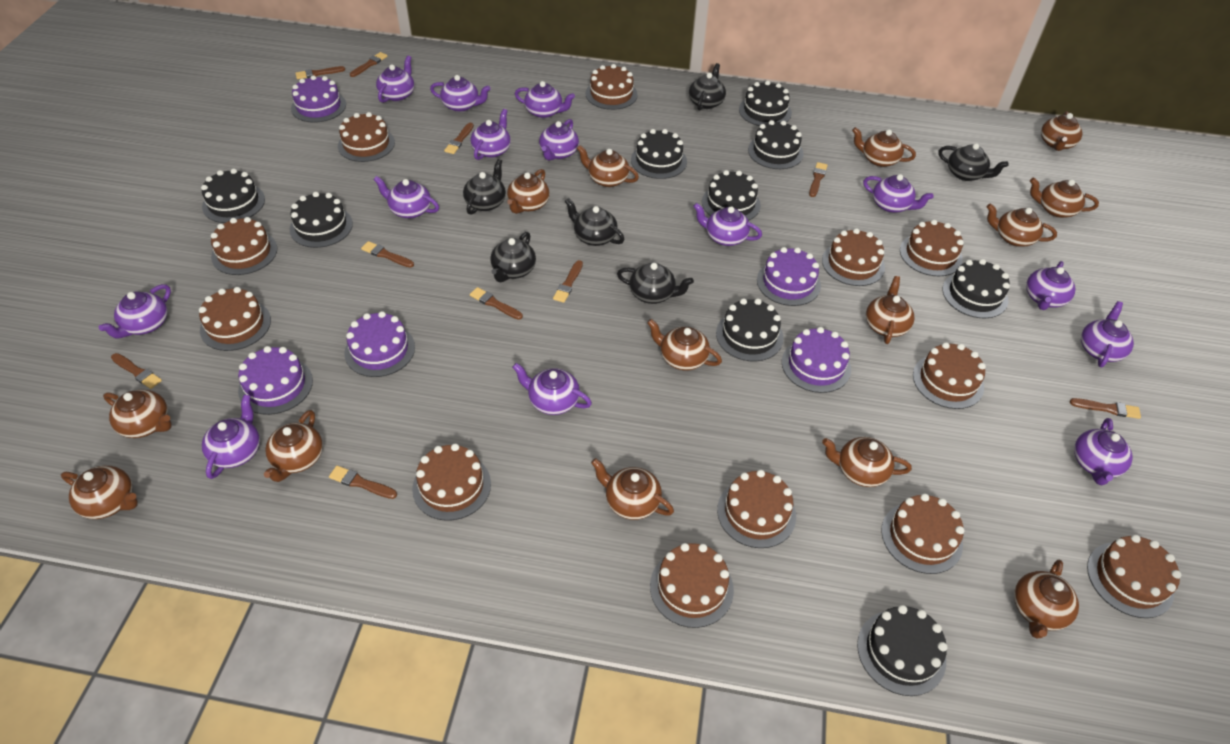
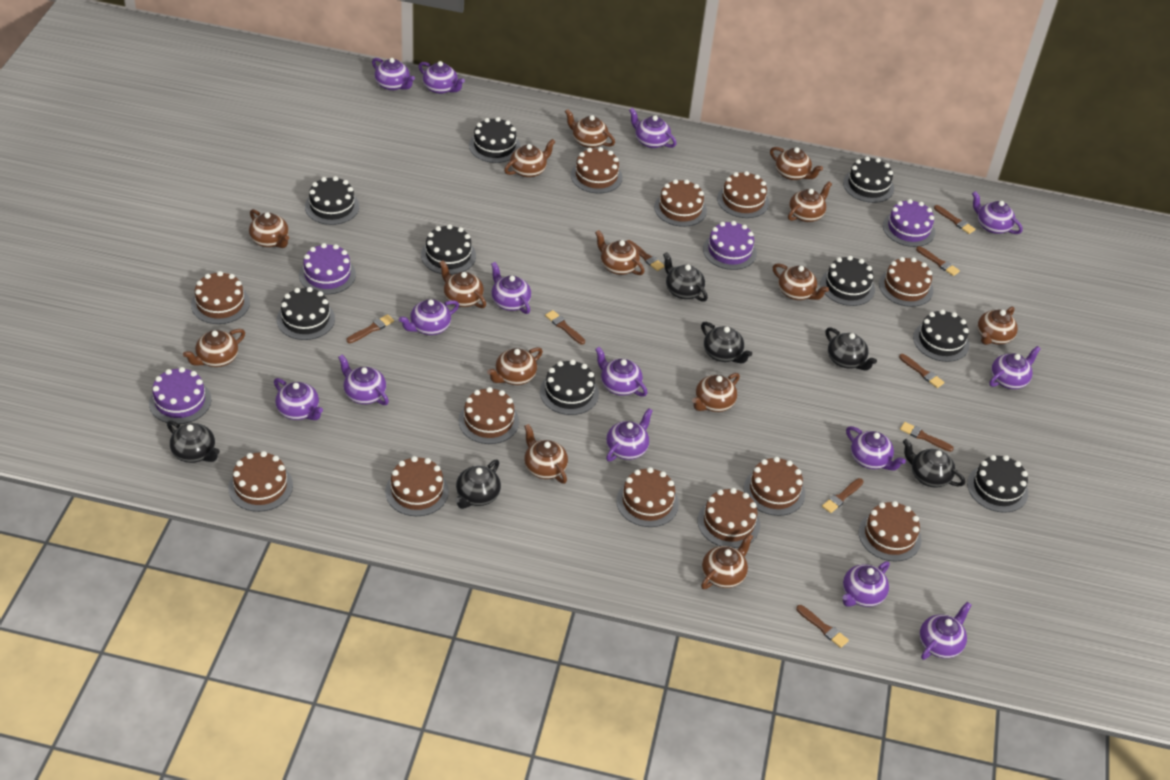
brown brush: 10 -> 9
purple cake: 5 -> 4

